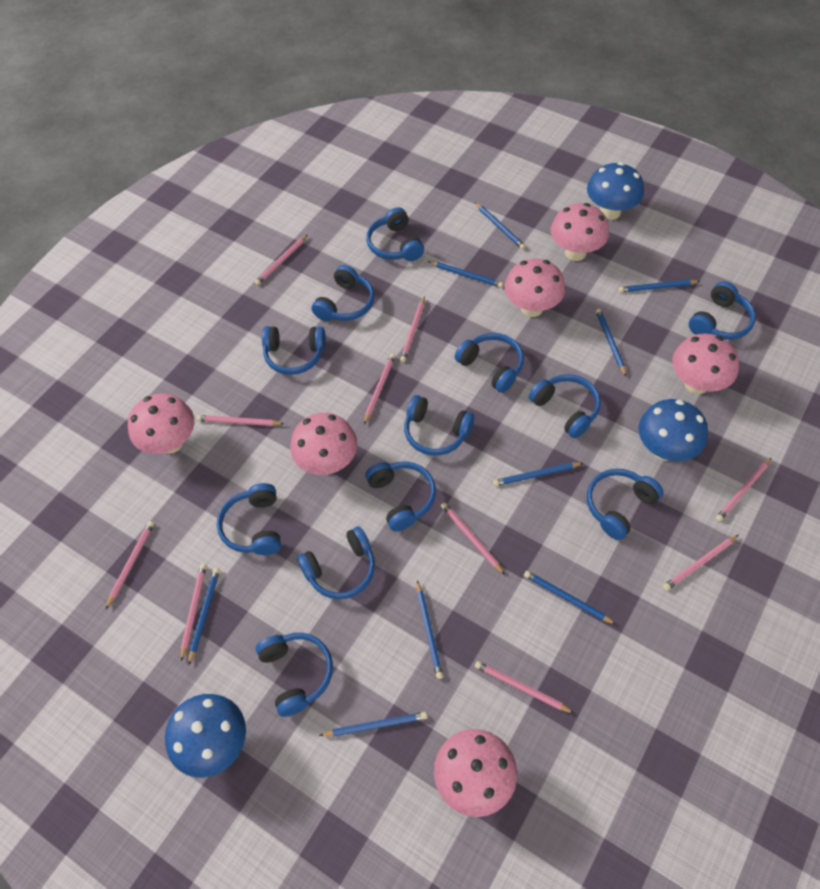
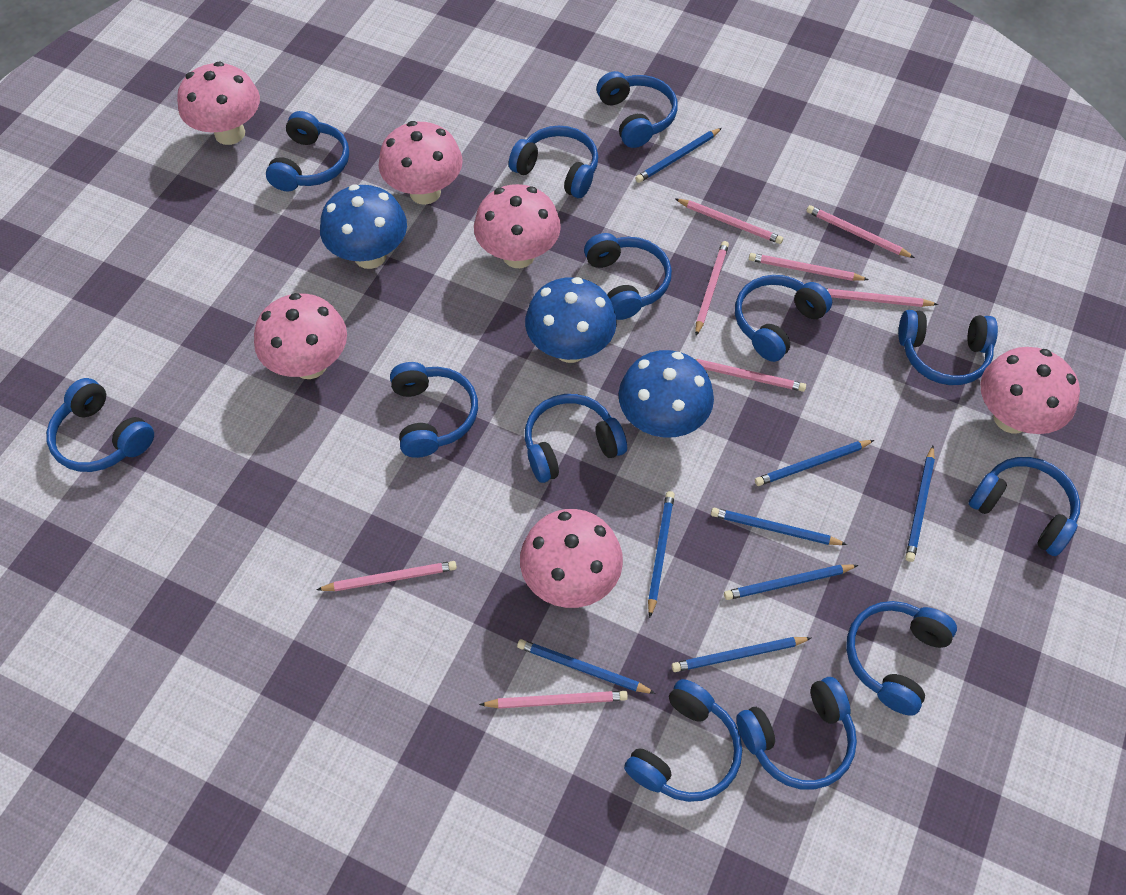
blue headphones: 12 -> 13
blue pencil: 9 -> 8
pink pencil: 10 -> 8

